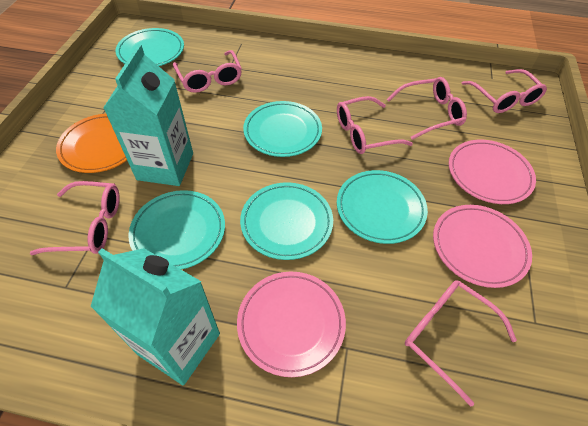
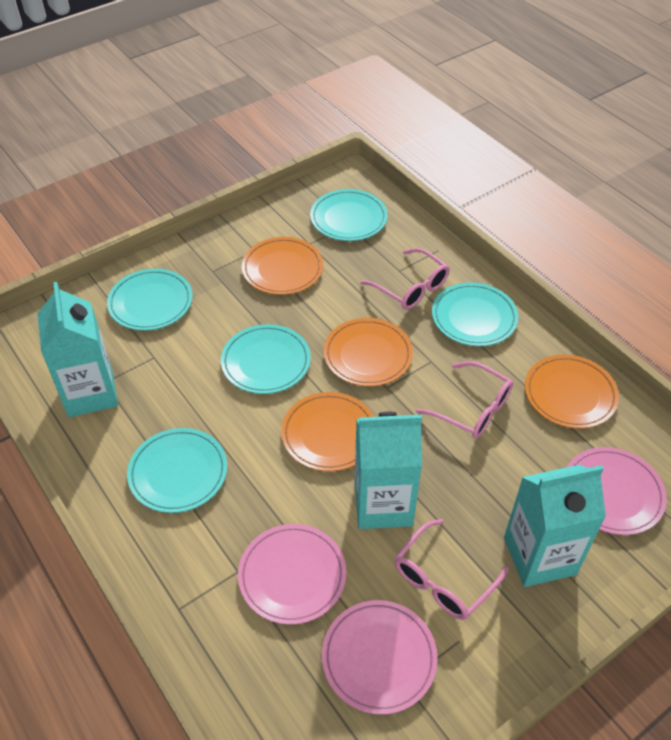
orange plate: 1 -> 4
pink glasses: 6 -> 3
turquoise carton: 2 -> 3

